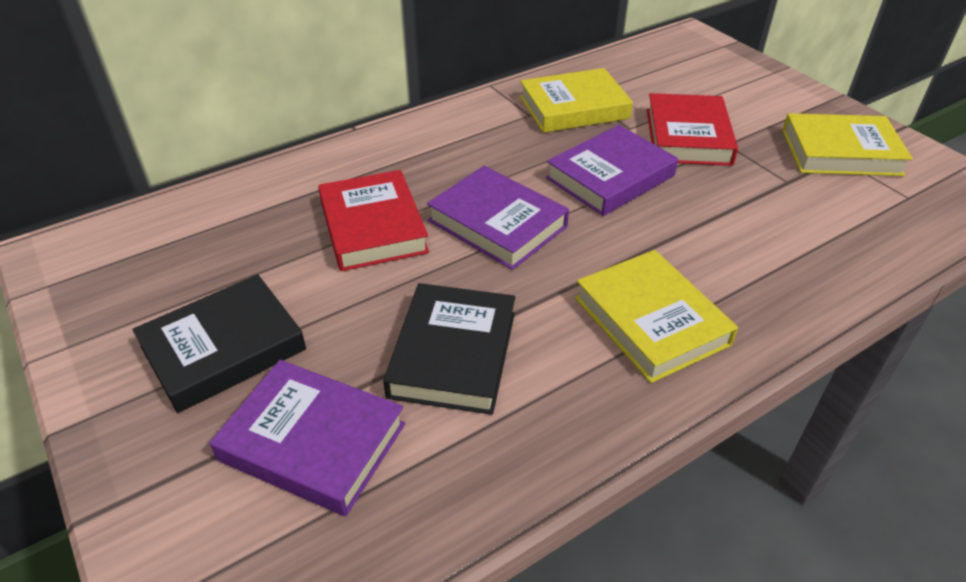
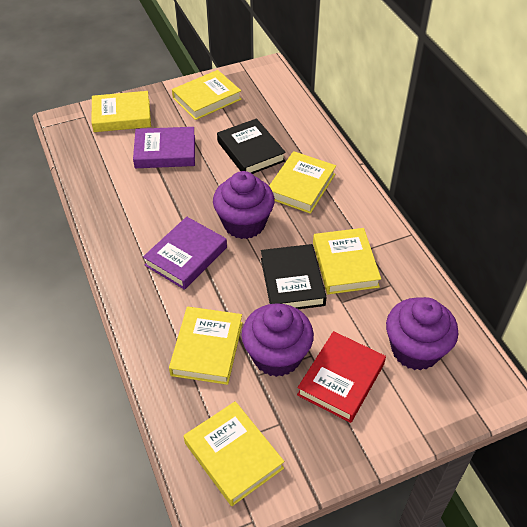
purple book: 3 -> 2
purple cupcake: 0 -> 3
red book: 2 -> 1
yellow book: 3 -> 6

